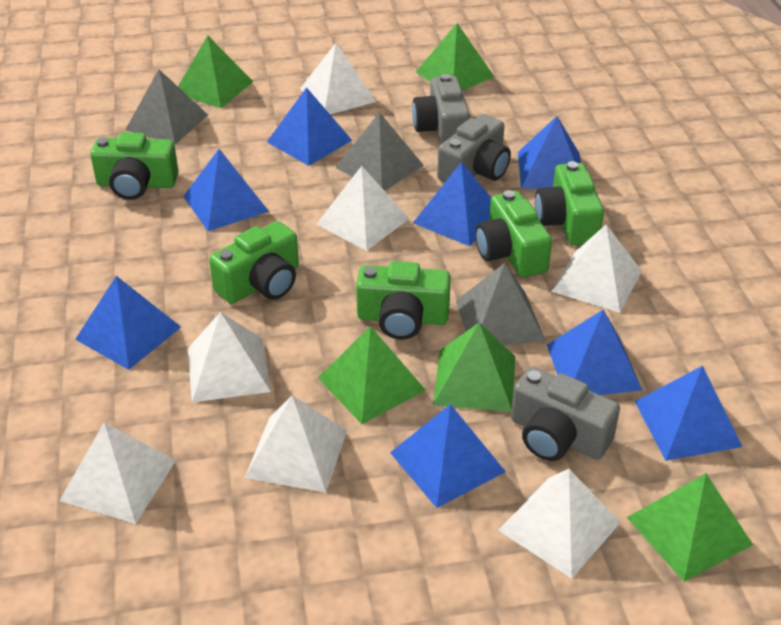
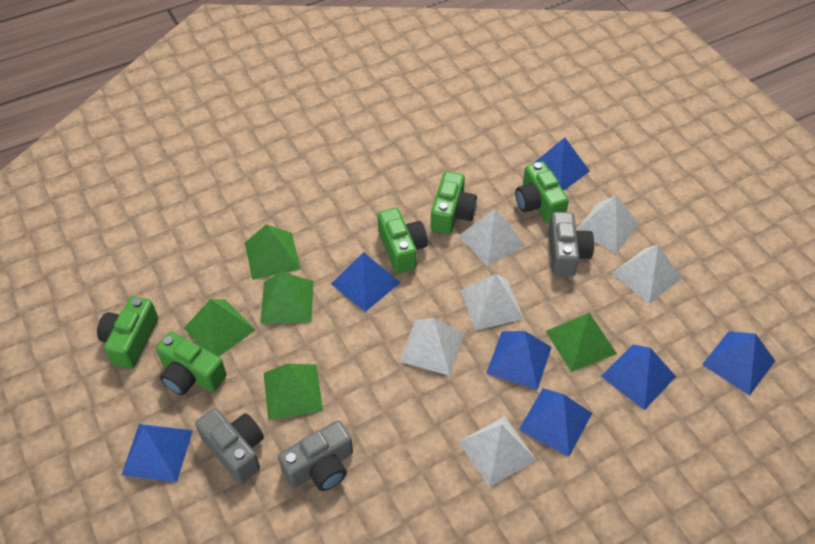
blue pyramid: 8 -> 7
grey pyramid: 3 -> 0
white pyramid: 7 -> 6

